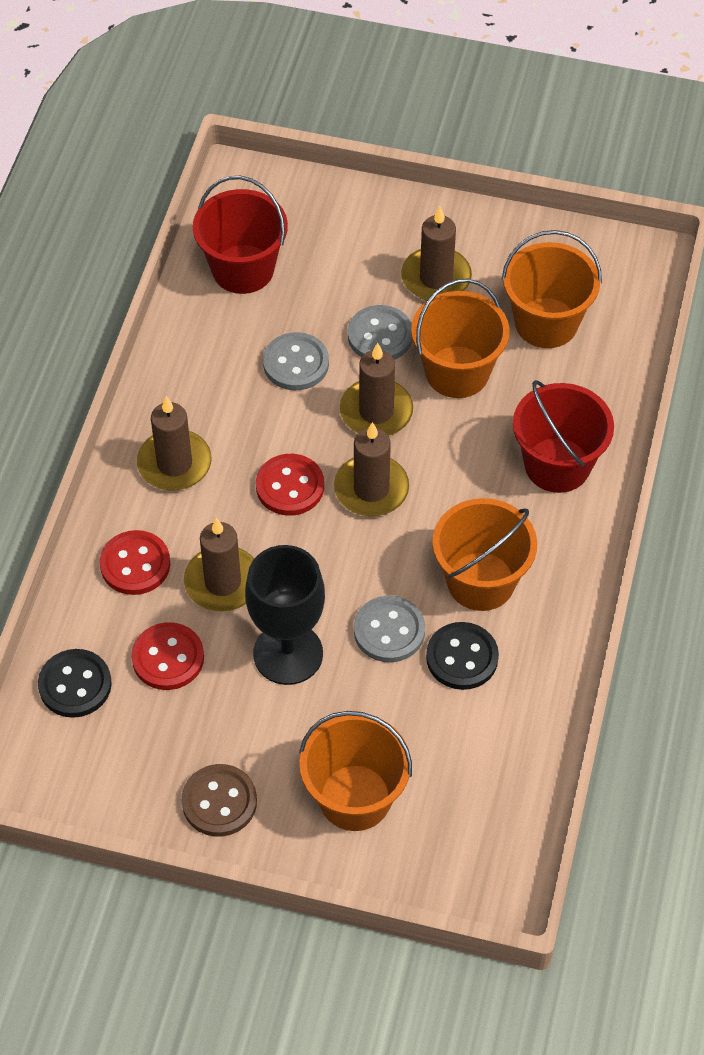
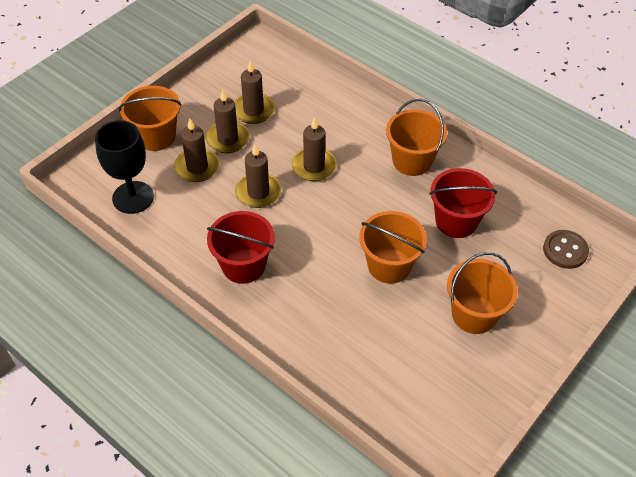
black button: 2 -> 0
grey button: 3 -> 0
red button: 3 -> 0

